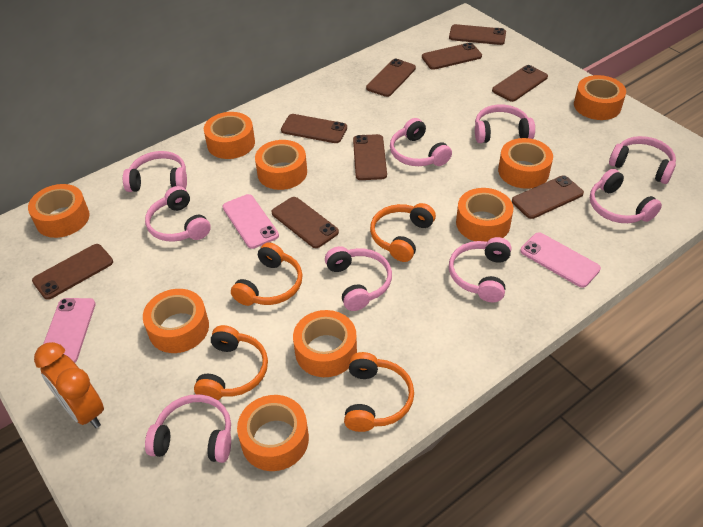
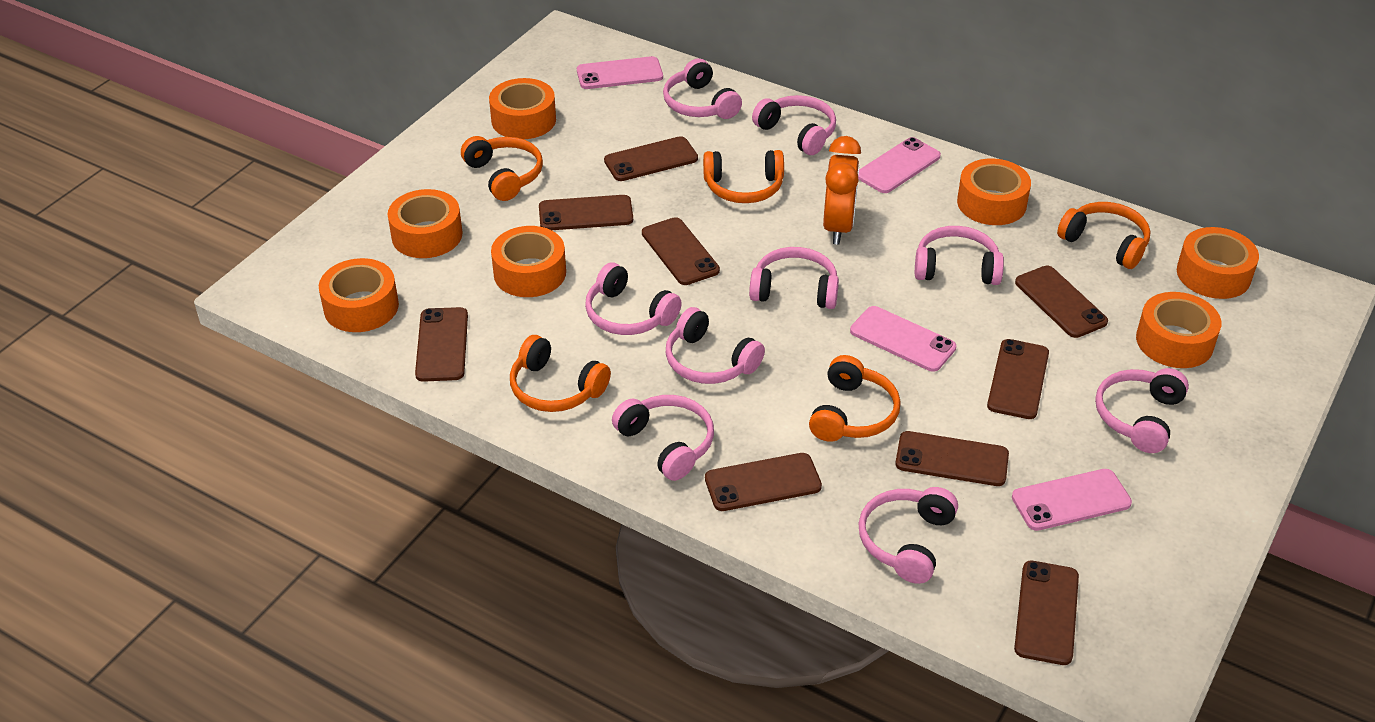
orange headphones: 4 -> 5
orange tape: 9 -> 7
pink phone: 3 -> 4

